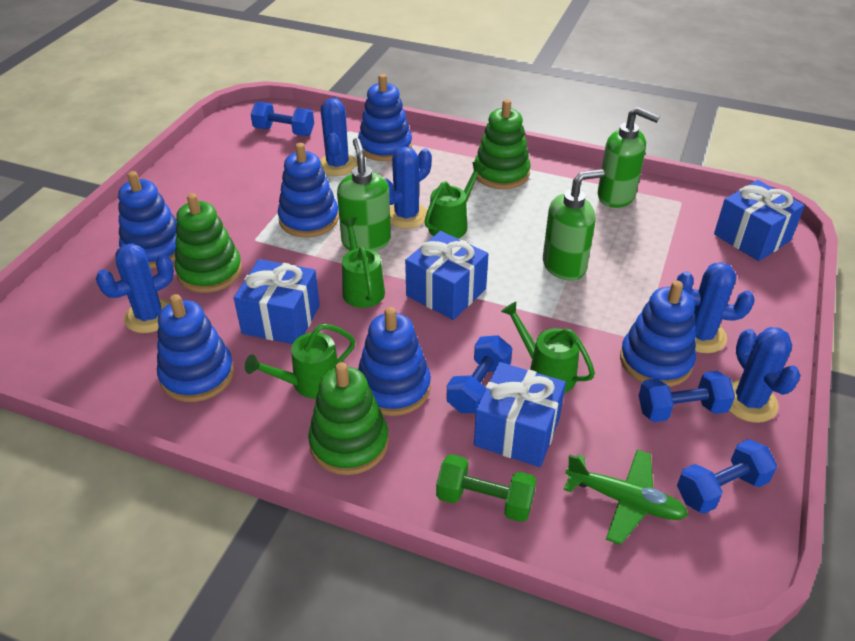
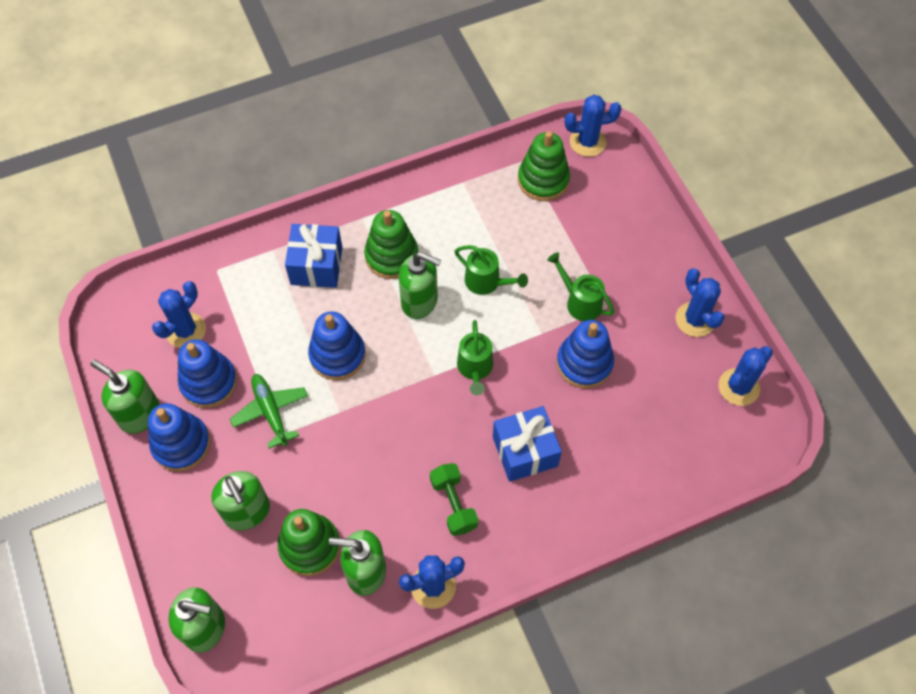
blue dumbbell: 4 -> 0
blue gift: 4 -> 2
blue stacking toy: 6 -> 4
green soap dispenser: 3 -> 5
green watering can: 4 -> 3

